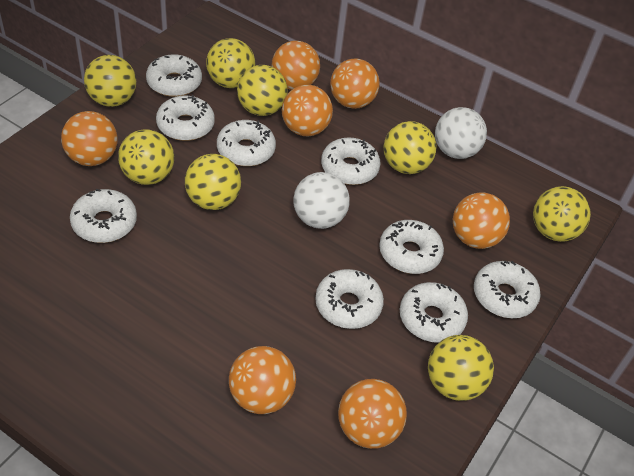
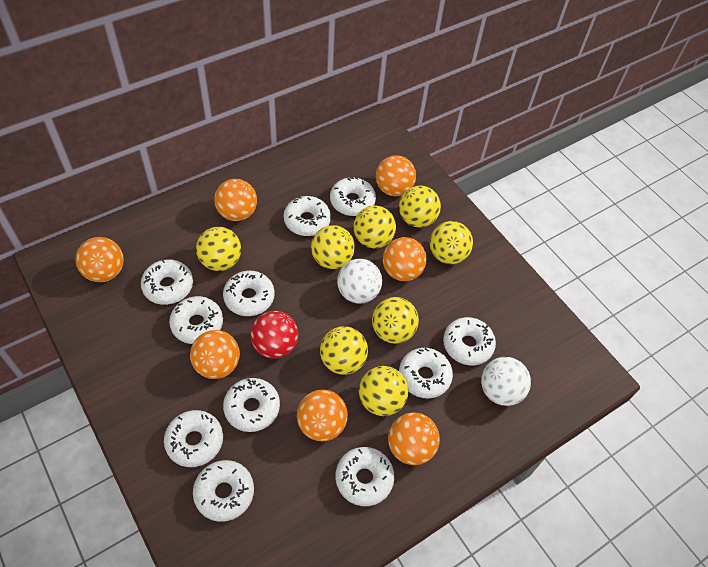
red ball: 0 -> 1
white donut: 9 -> 11

